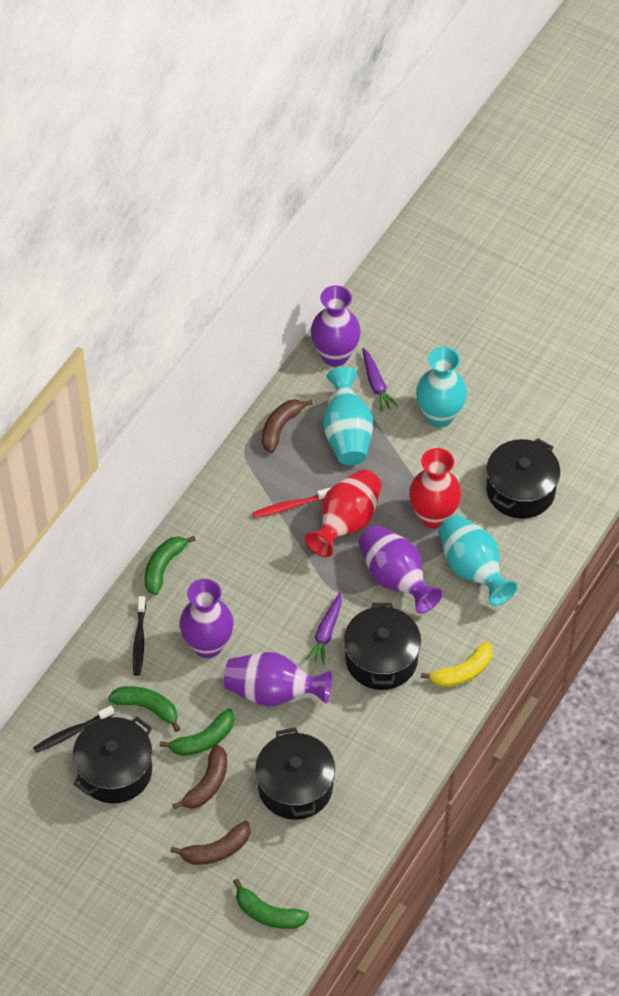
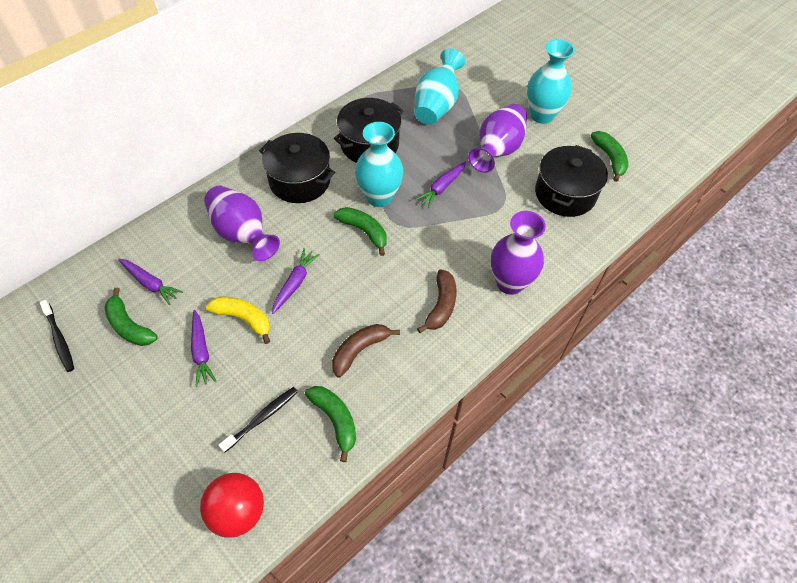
black pot: 4 -> 3
brown banana: 3 -> 2
purple carrot: 2 -> 4
purple vase: 4 -> 3
red ball: 0 -> 1
red toothbrush: 1 -> 0
red vase: 2 -> 0

